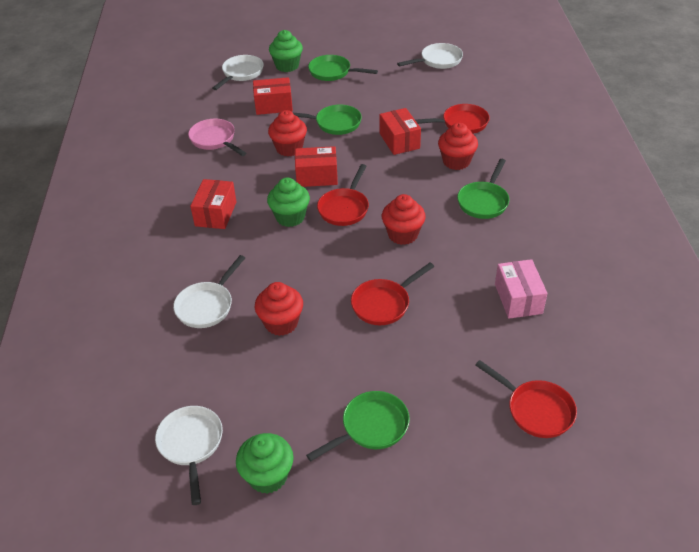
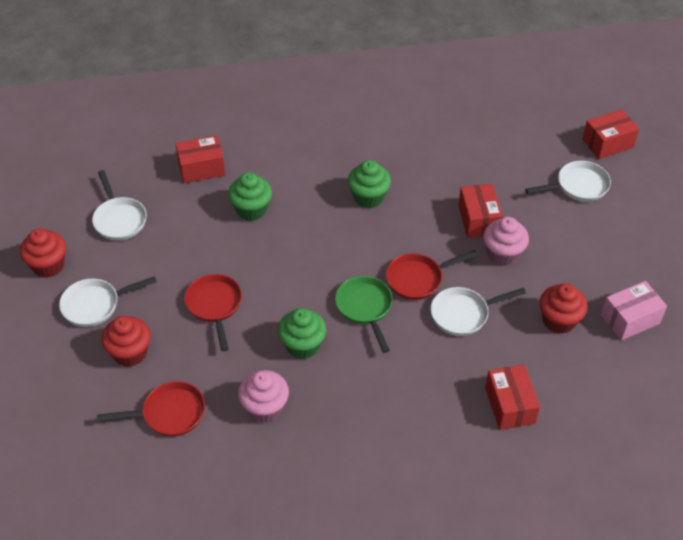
green pan: 4 -> 1
pink cupcake: 0 -> 2
pink pan: 1 -> 0
red cupcake: 4 -> 3
red pan: 4 -> 3

